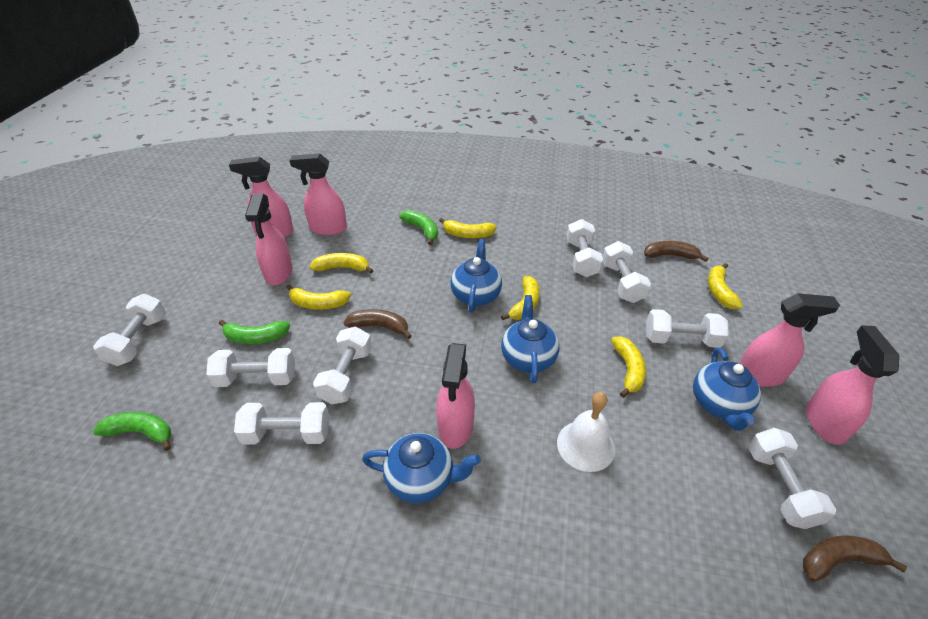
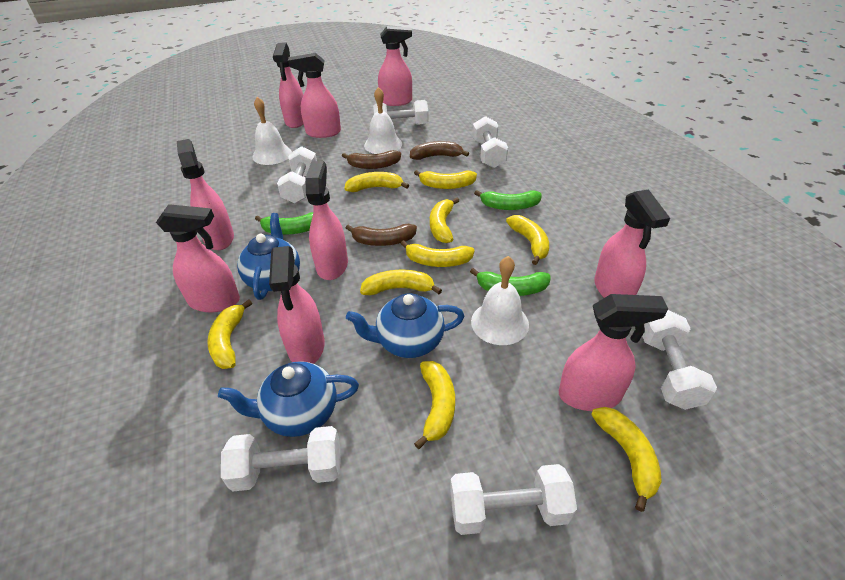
blue teapot: 4 -> 3
pink spray bottle: 6 -> 9
white bell: 1 -> 3
white dumbbell: 8 -> 6
yellow banana: 6 -> 9

